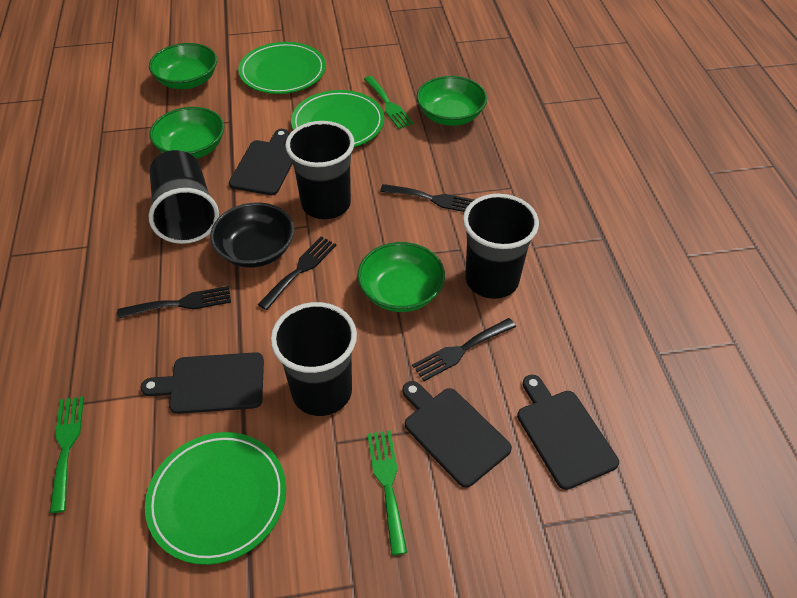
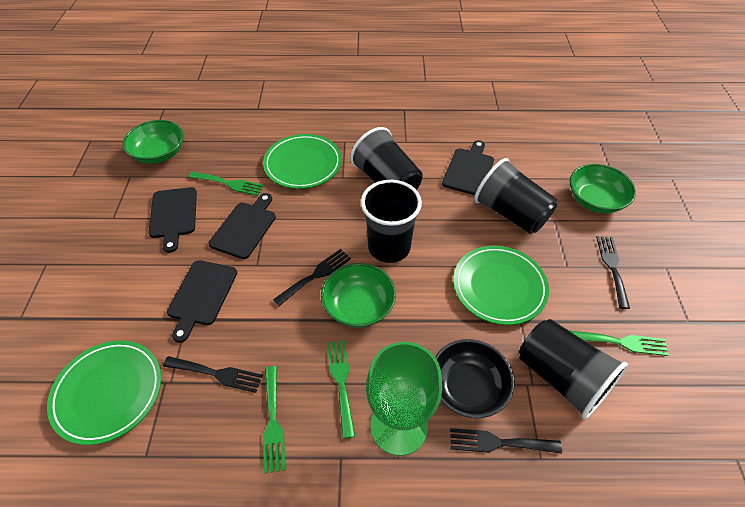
green bowl: 4 -> 3
green fork: 3 -> 4
green goblet: 0 -> 1

